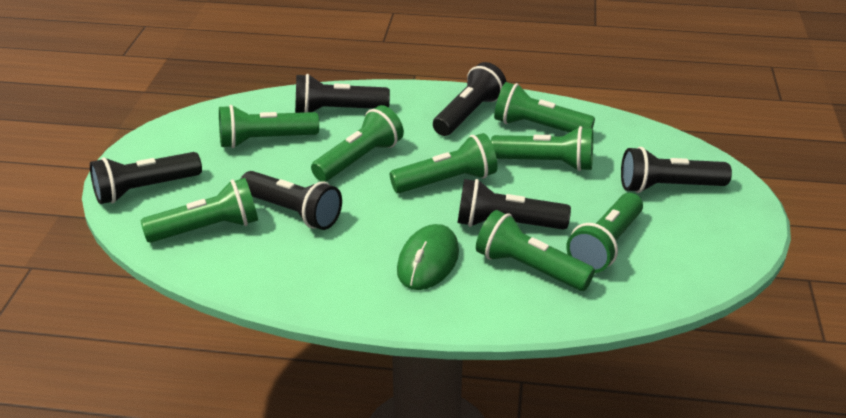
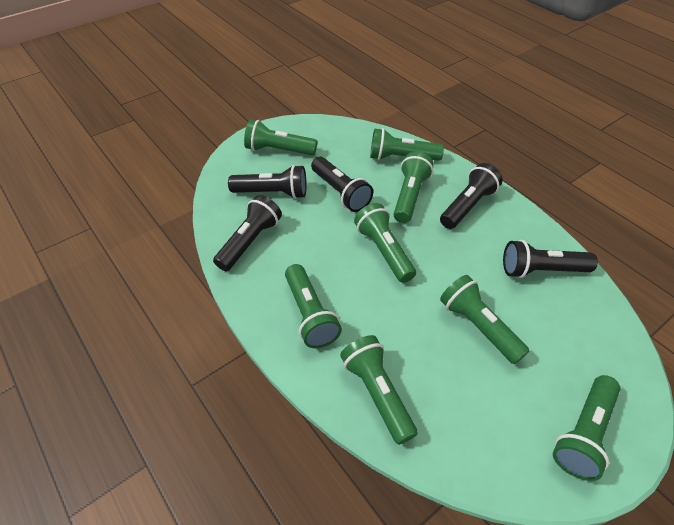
black flashlight: 6 -> 5
green mouse: 1 -> 0

